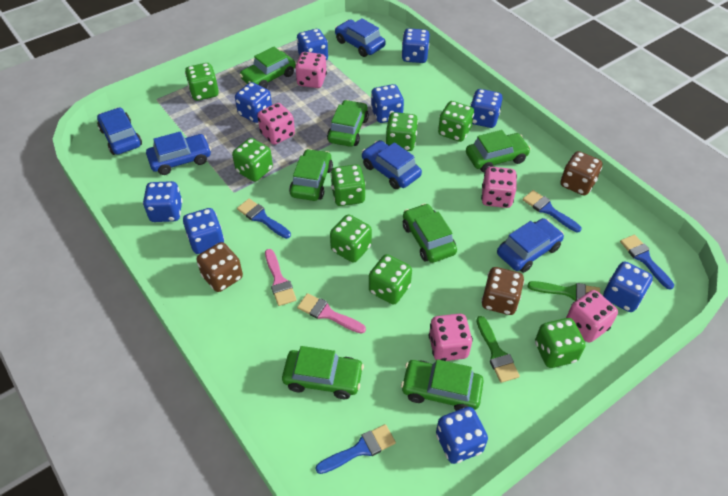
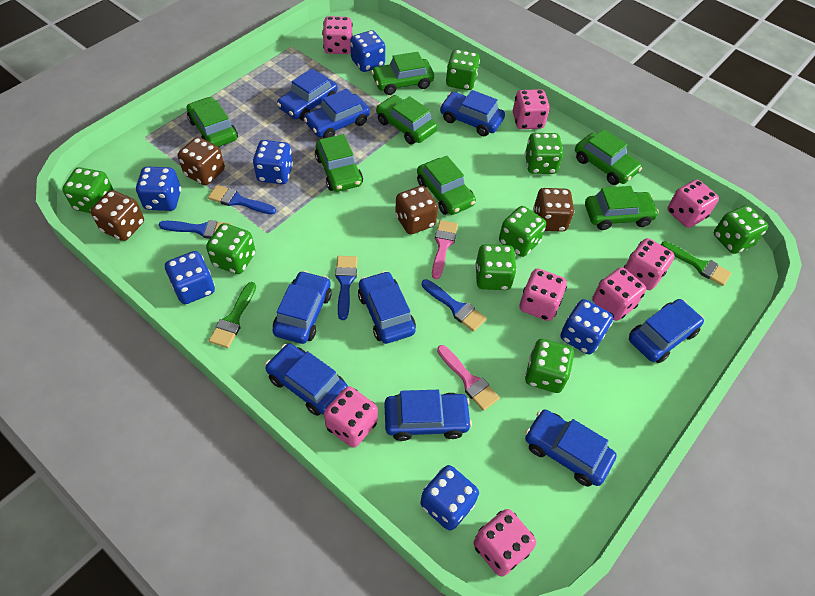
blue car: 5 -> 9
blue dice: 9 -> 6
brown dice: 3 -> 4
pink dice: 5 -> 8

